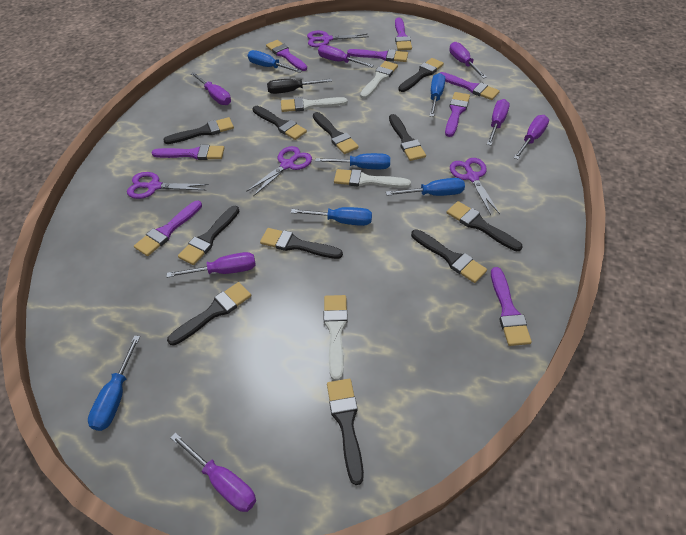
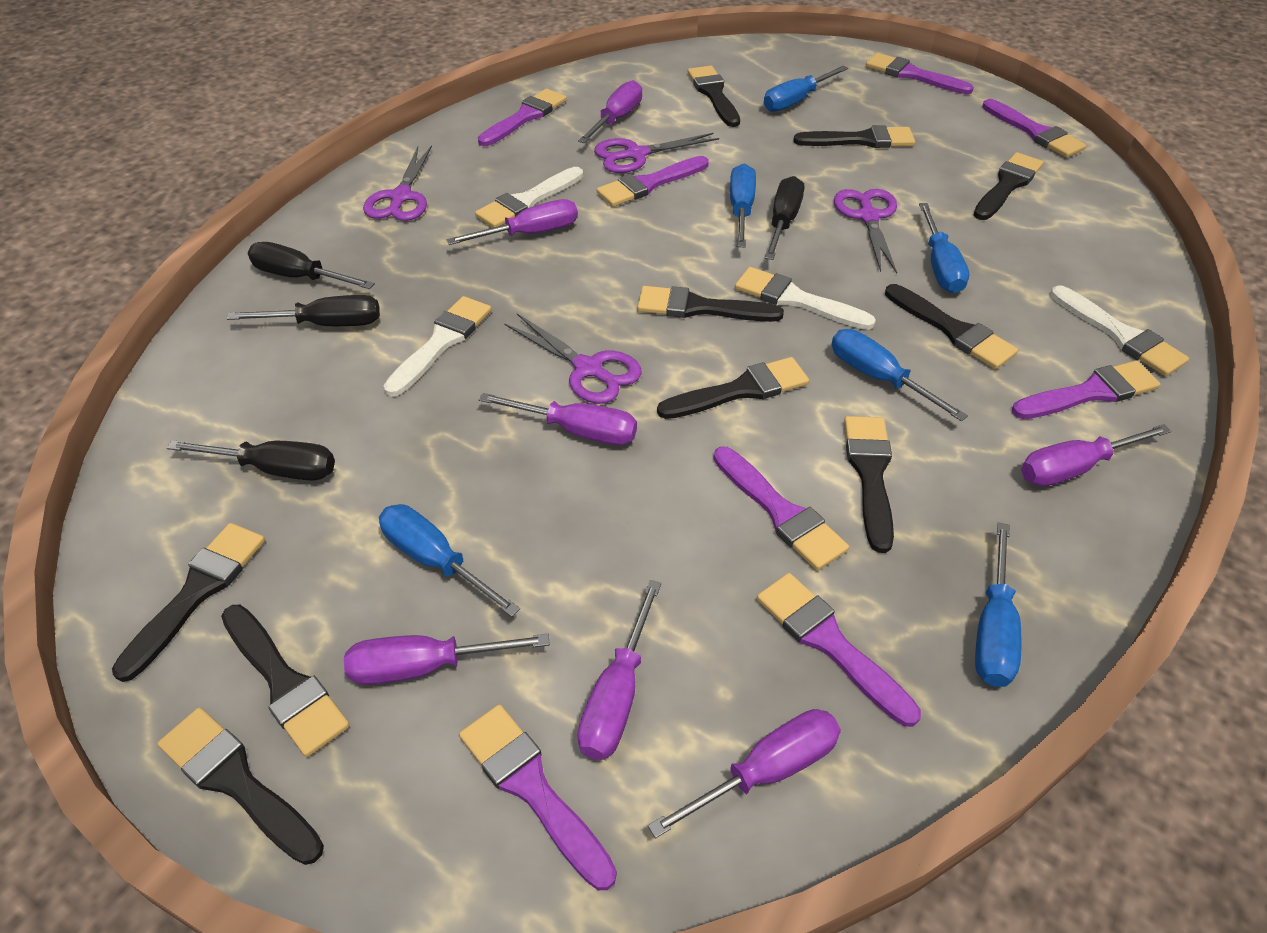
black brush: 11 -> 10
black screwdriver: 1 -> 4

